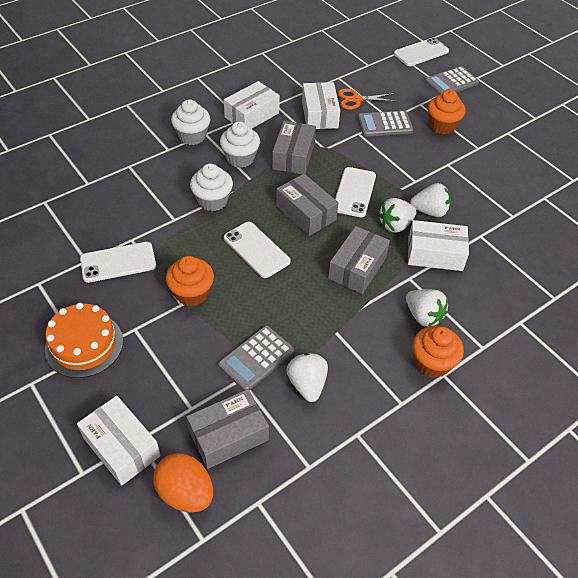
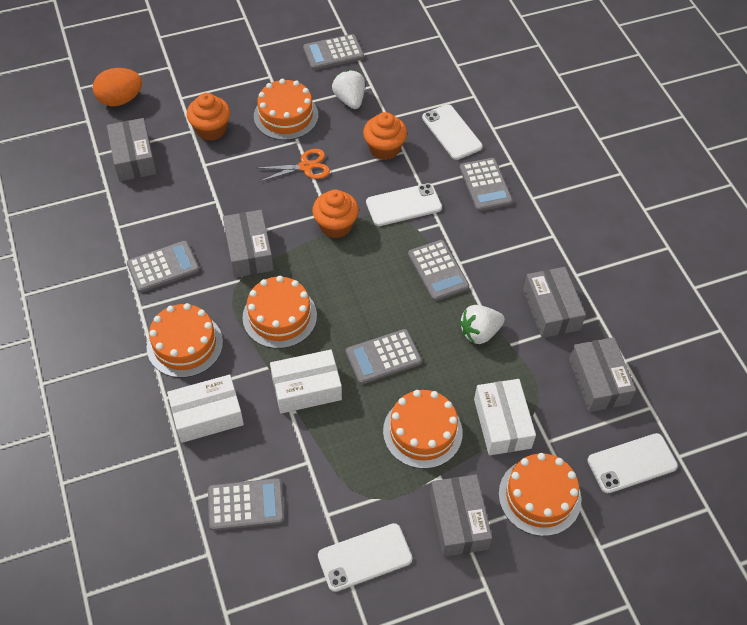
grey box: 4 -> 5
grey calculator: 3 -> 6
orange cake: 1 -> 5
white box: 4 -> 3
white cupcake: 3 -> 0
white strawberry: 4 -> 2

